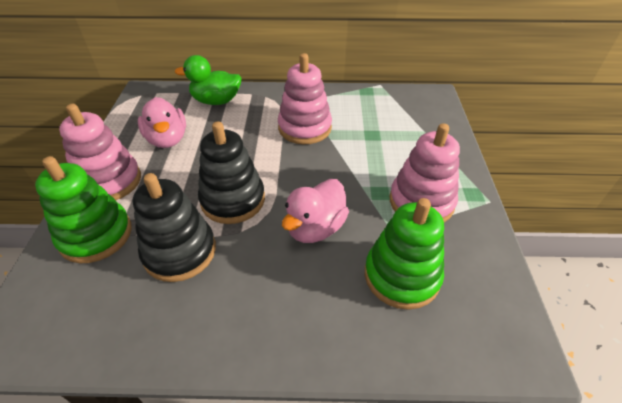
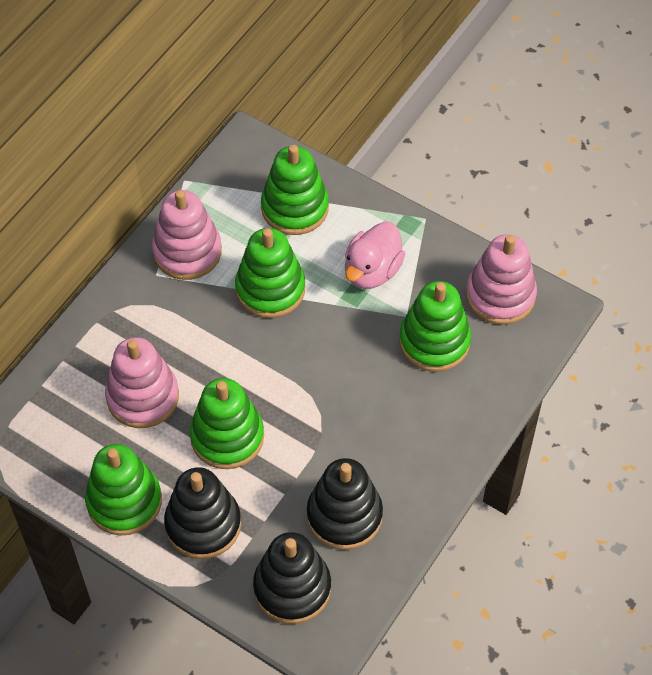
black stacking toy: 2 -> 3
green duck: 1 -> 0
green stacking toy: 2 -> 5
pink duck: 2 -> 1

